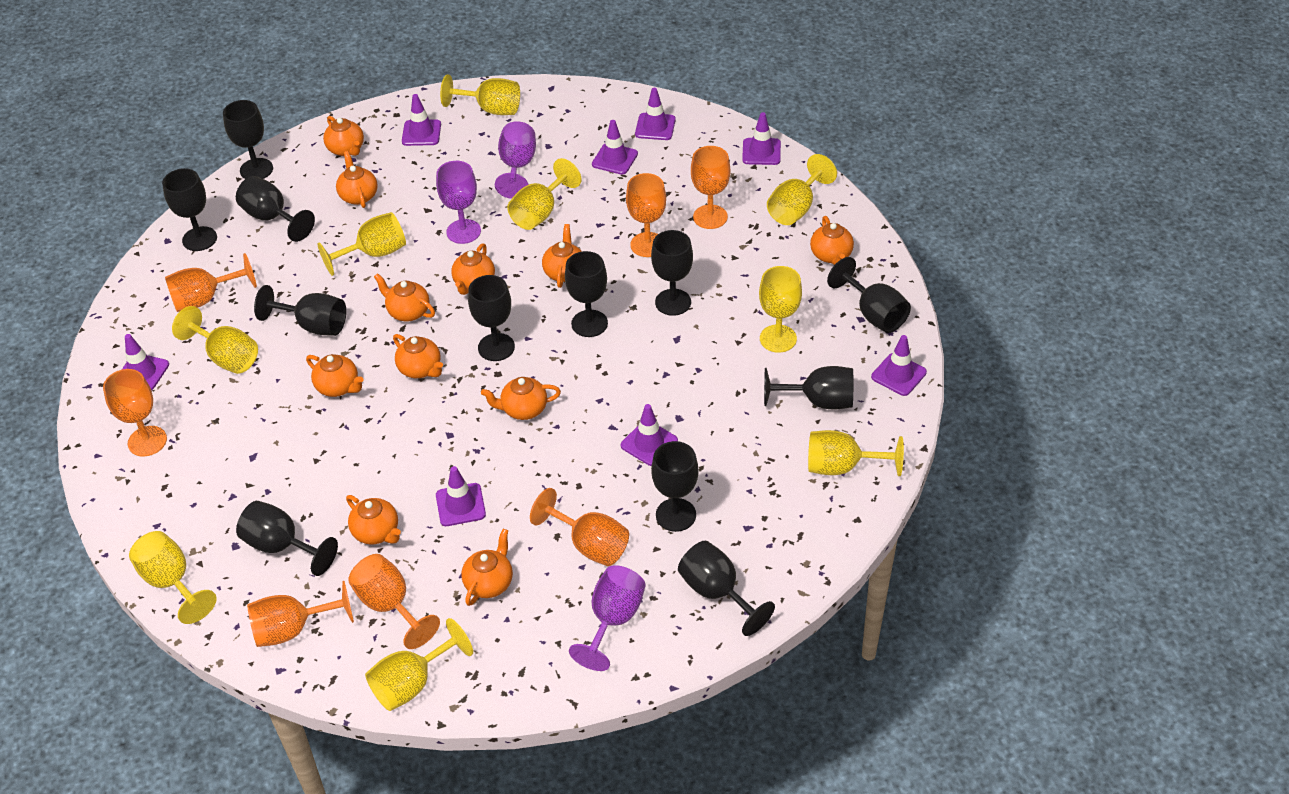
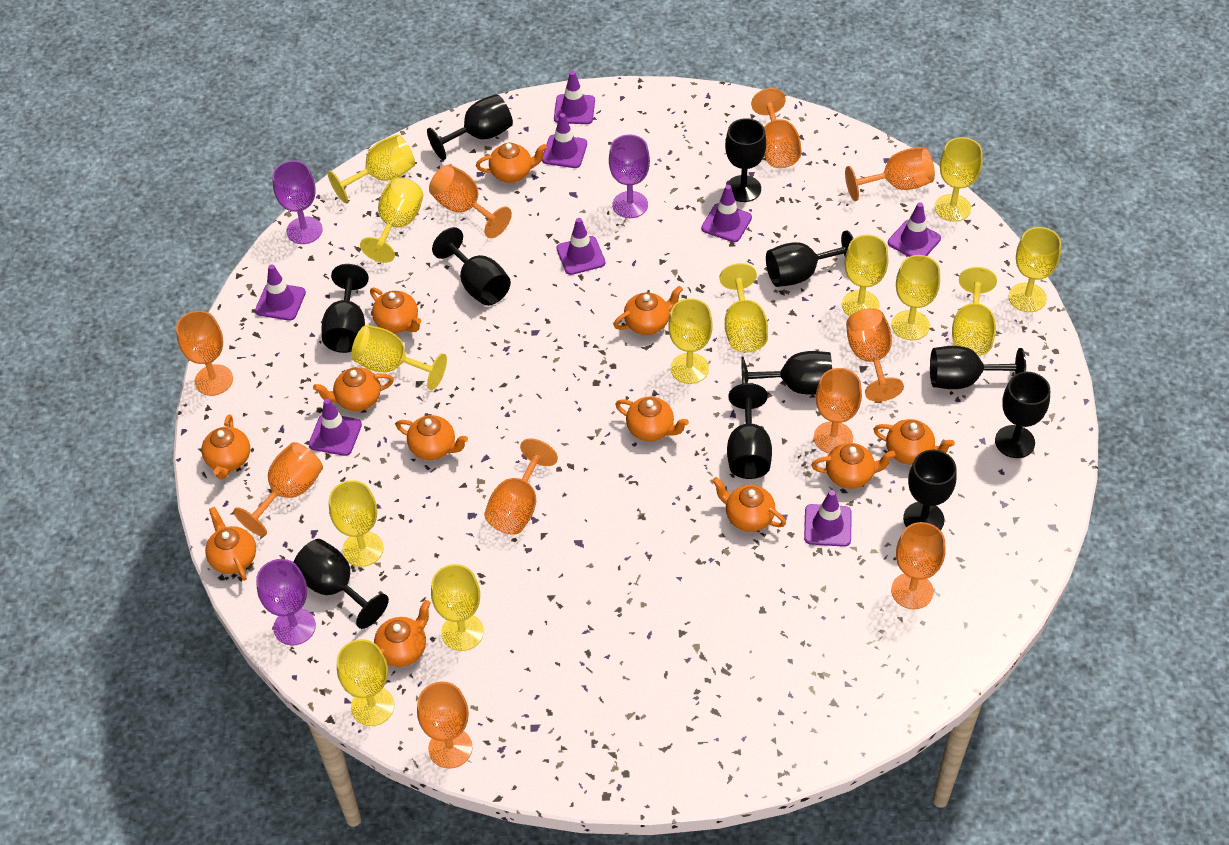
black goblet: 12 -> 11
orange goblet: 7 -> 10
orange teapot: 11 -> 12
yellow goblet: 9 -> 13

